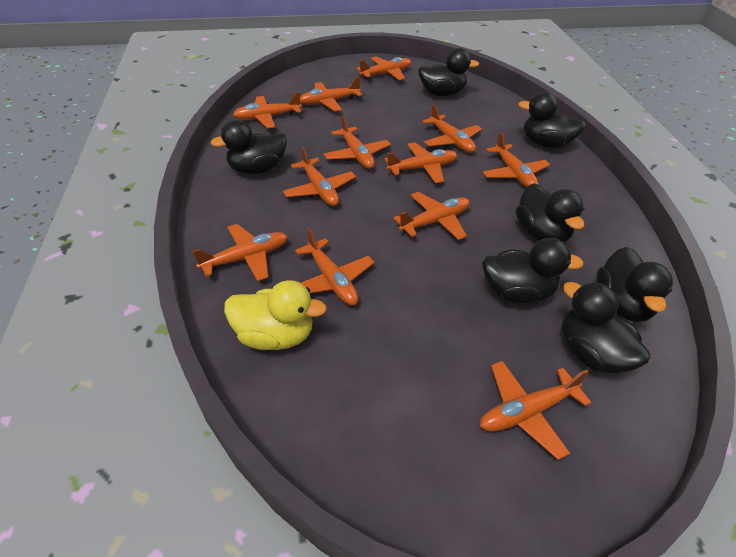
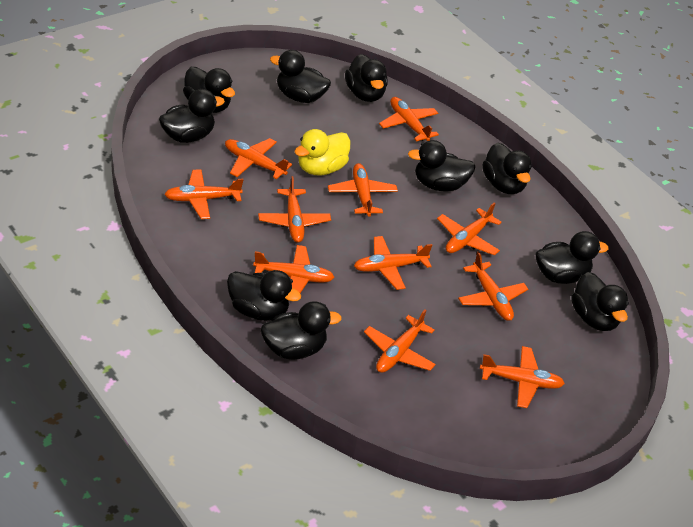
black duck: 7 -> 10
orange plane: 12 -> 11

